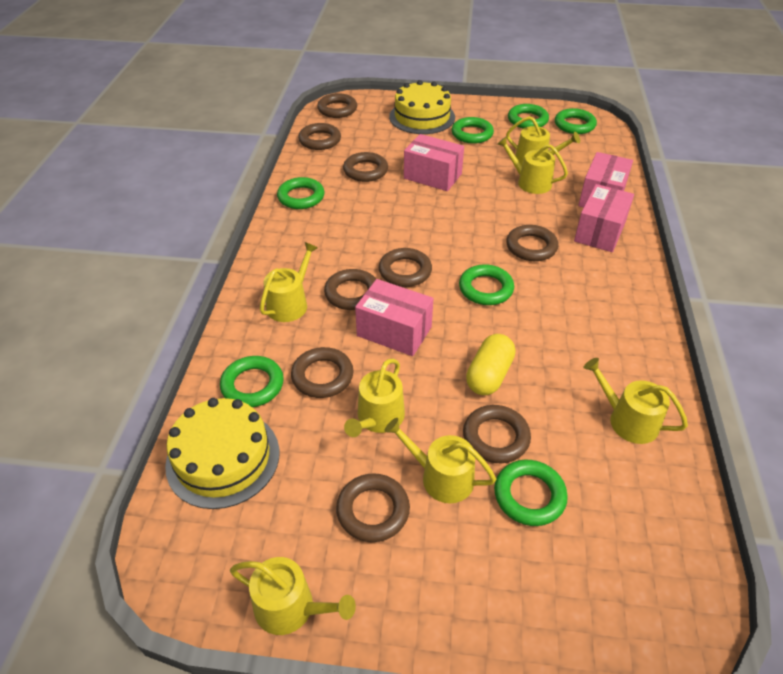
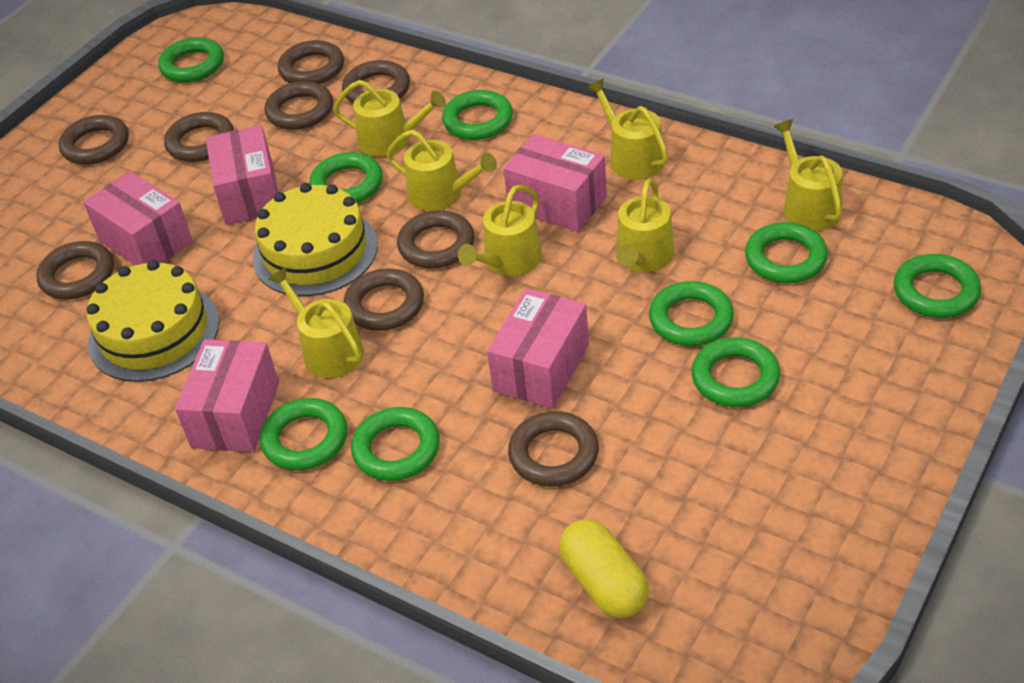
green ring: 7 -> 9
pink box: 4 -> 5

